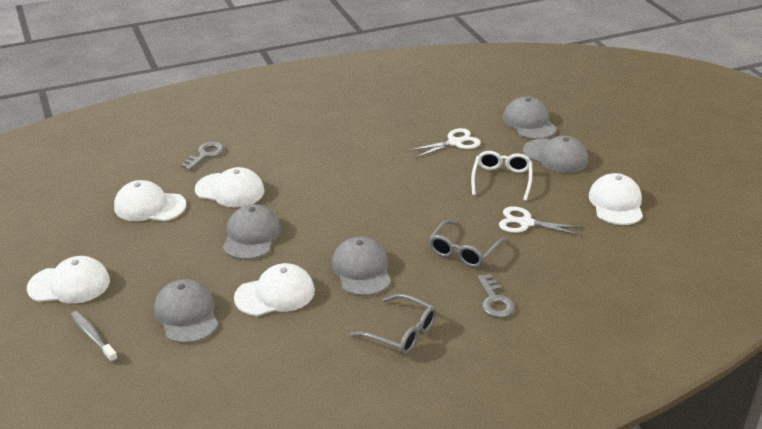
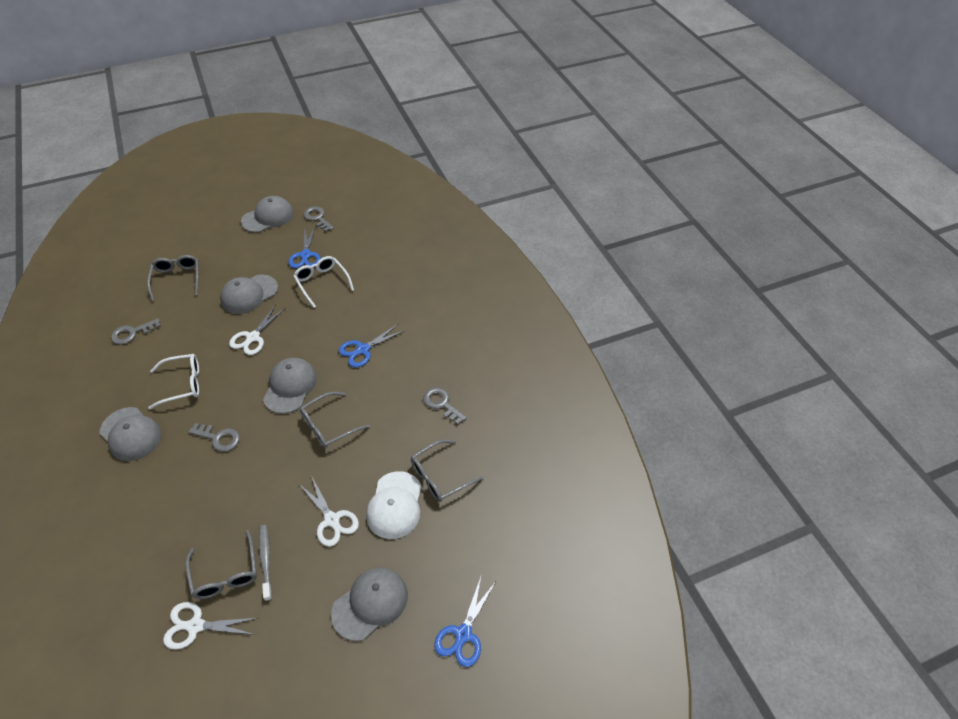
blue scissors: 0 -> 3
grey glasses: 2 -> 4
grey key: 2 -> 4
white cap: 5 -> 1
white glasses: 1 -> 2
white scissors: 2 -> 3

